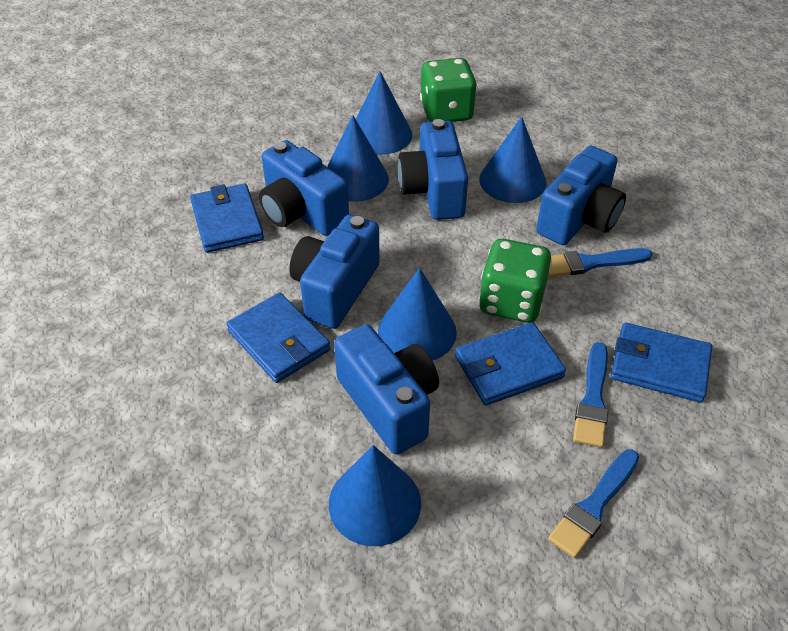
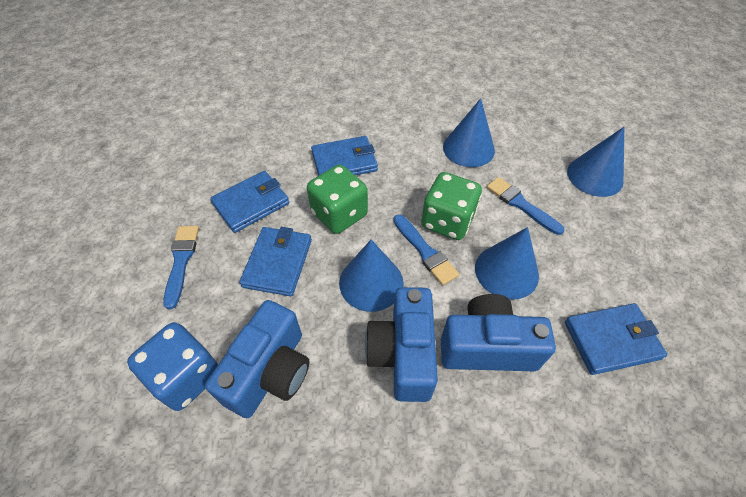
blue camera: 5 -> 3
blue cone: 5 -> 4
blue dice: 0 -> 1

